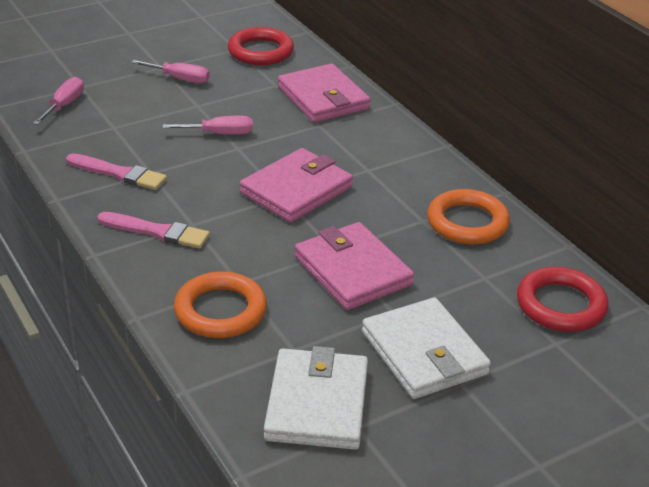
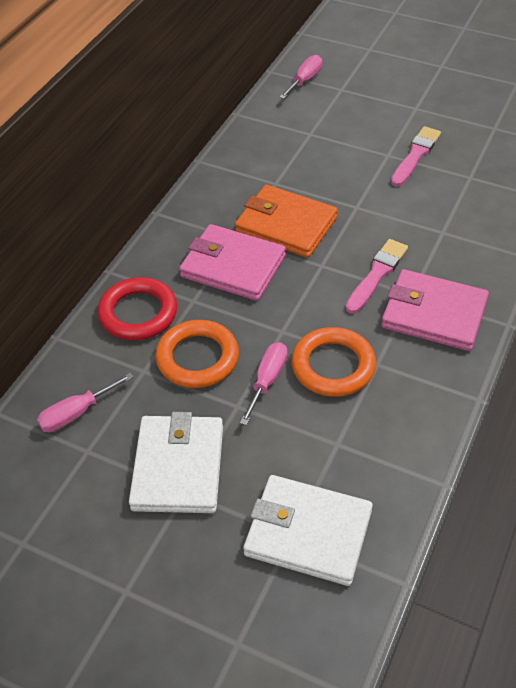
orange wallet: 0 -> 1
pink wallet: 3 -> 2
red ring: 2 -> 1

